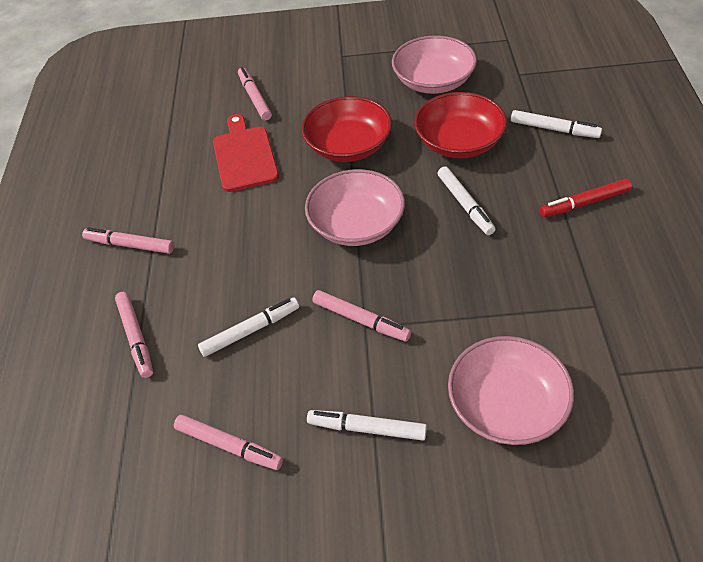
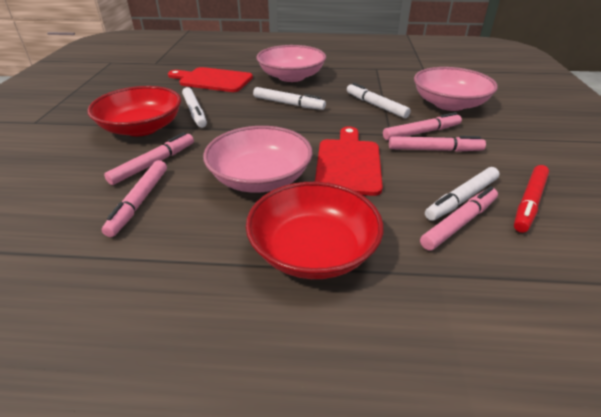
red cutting board: 1 -> 2

